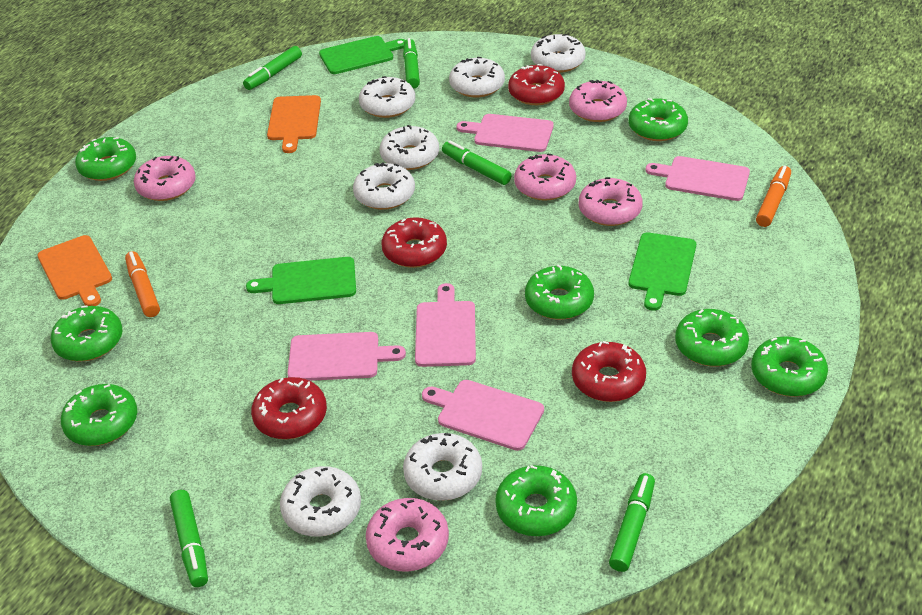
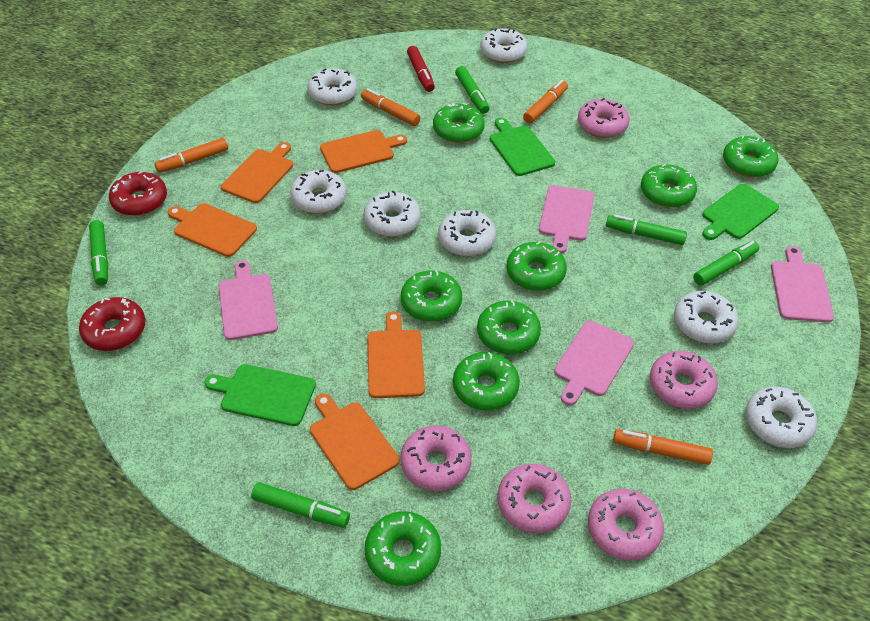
orange cutting board: 2 -> 5
orange marker: 2 -> 4
pink cutting board: 5 -> 4
red donut: 4 -> 2
red marker: 0 -> 1

